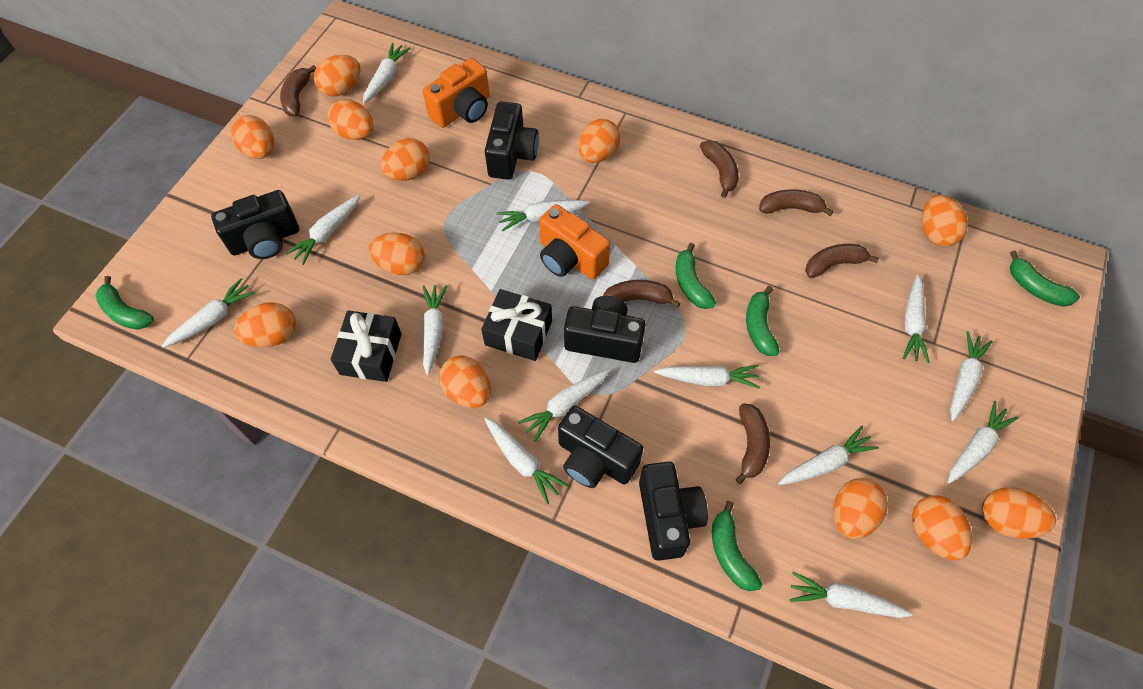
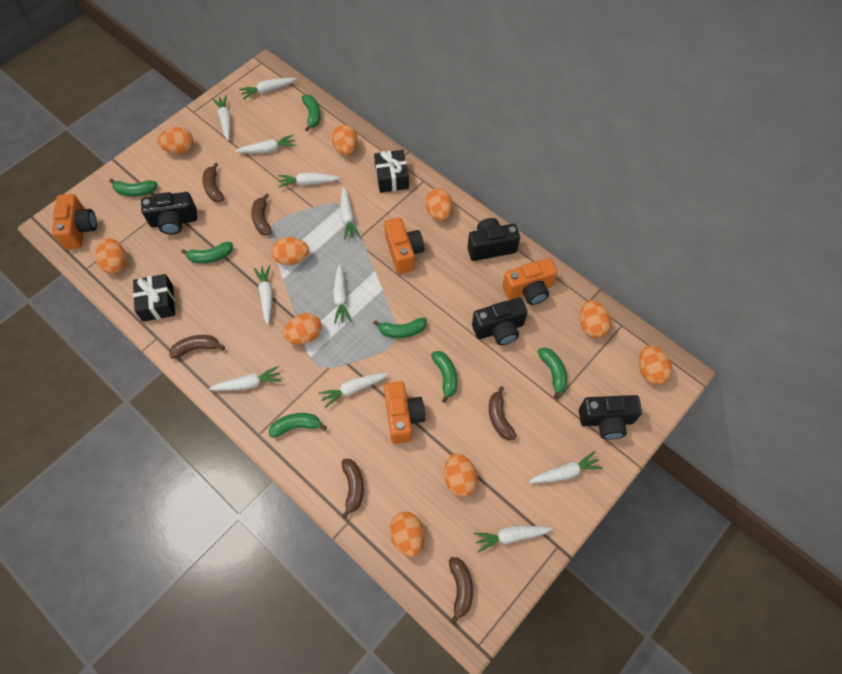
black camera: 5 -> 4
green banana: 5 -> 7
orange camera: 2 -> 4
orange egg: 12 -> 10
white carrot: 13 -> 11

